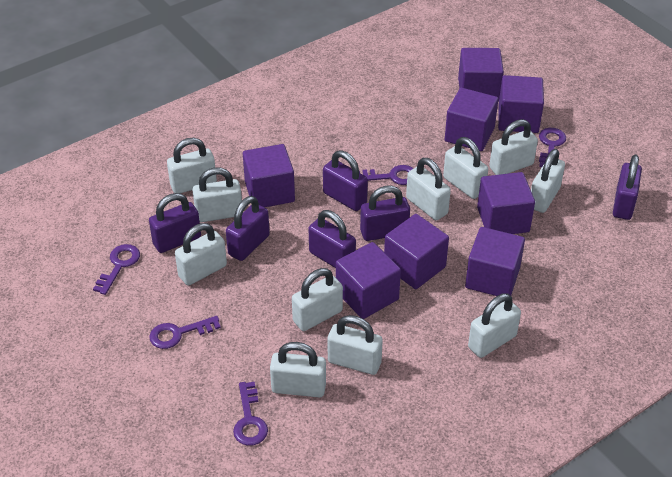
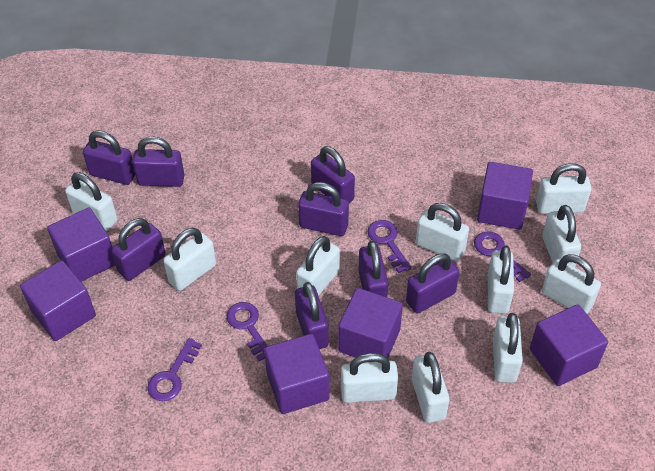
purple cube: 8 -> 6
purple key: 5 -> 4
purple padlock: 6 -> 8

